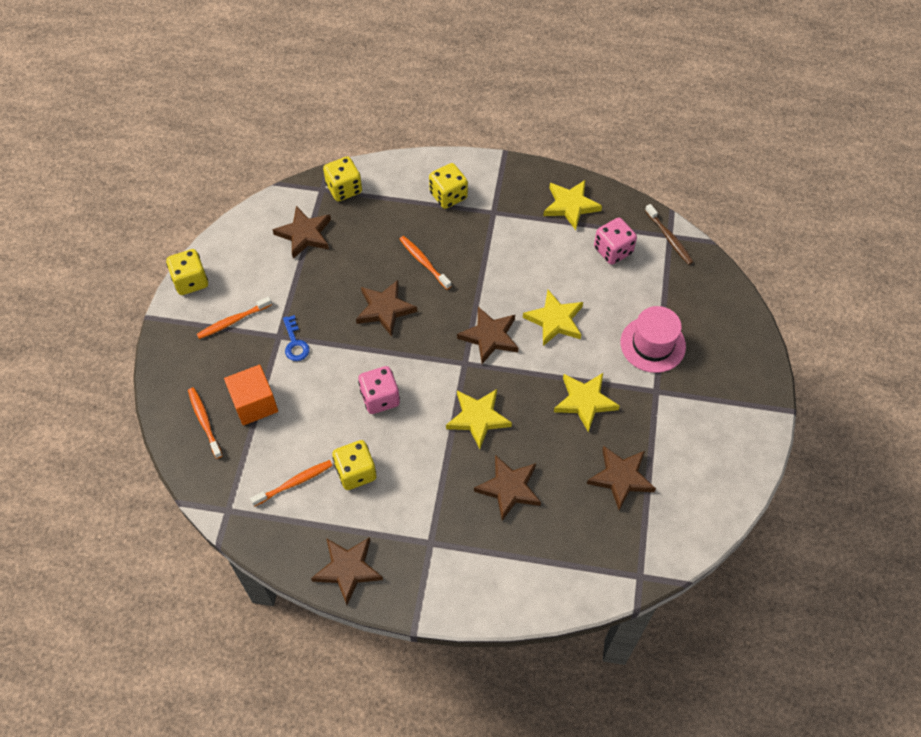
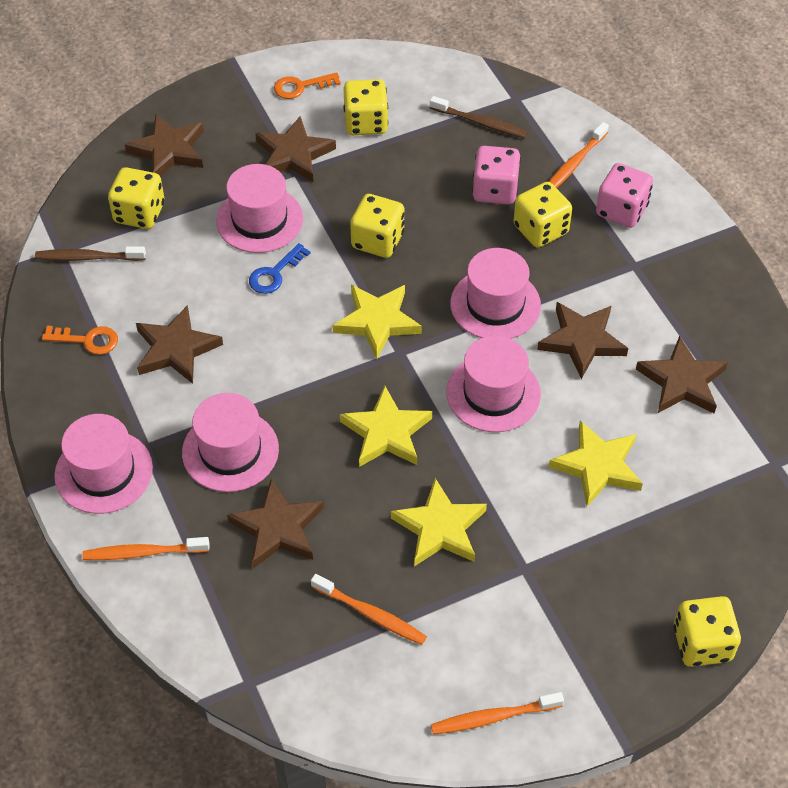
brown toothbrush: 1 -> 2
orange cube: 1 -> 0
orange key: 0 -> 2
pink hat: 1 -> 5
yellow dice: 4 -> 5

